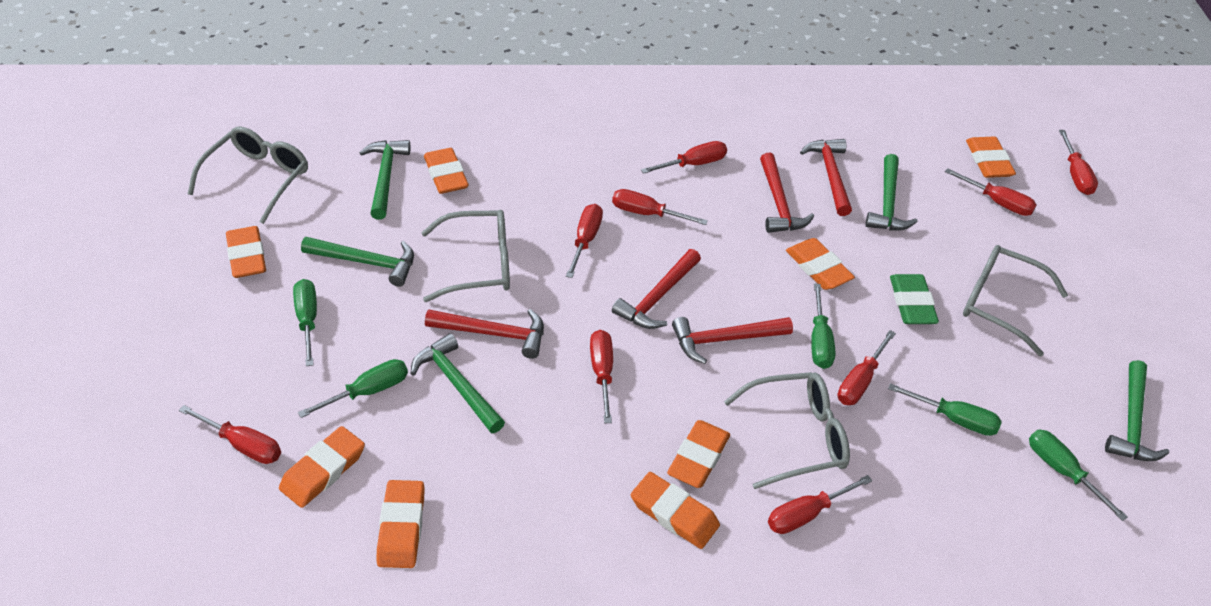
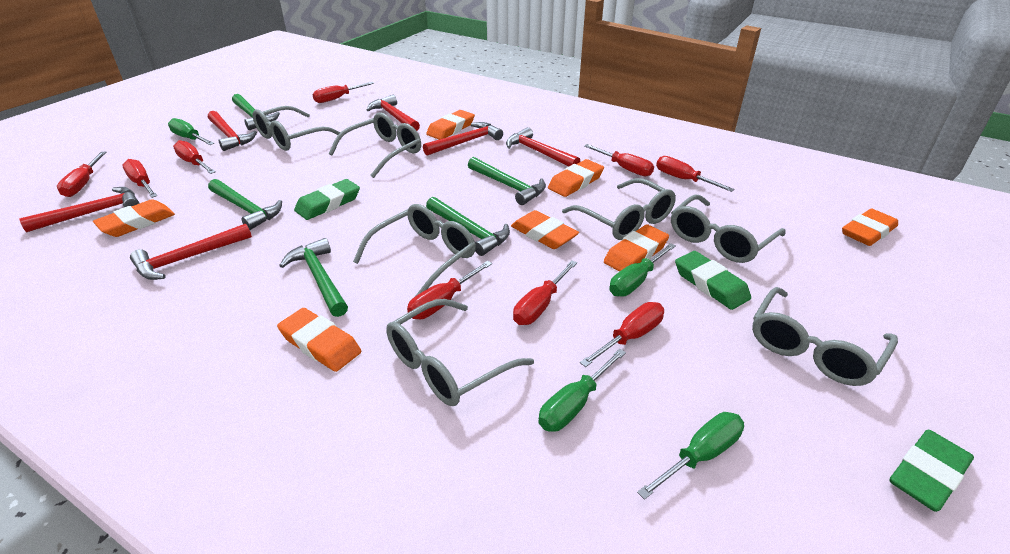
green eraser: 1 -> 3
green screwdriver: 5 -> 4
grey glasses: 4 -> 7
orange eraser: 8 -> 7
red hammer: 5 -> 6

